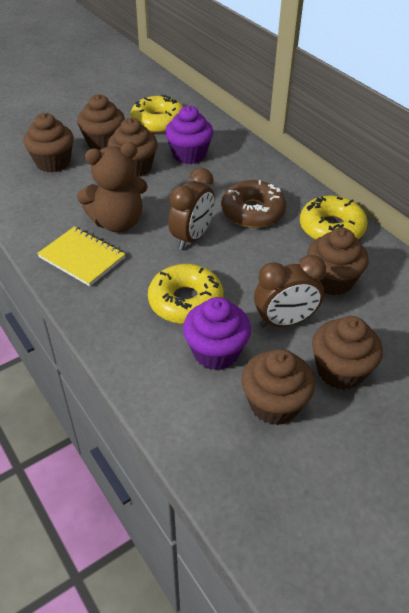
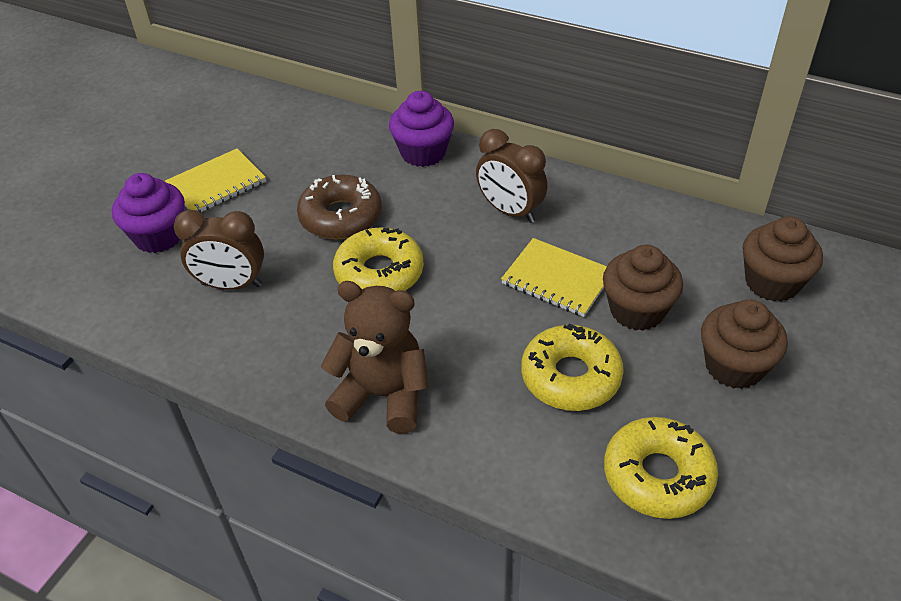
brown cupcake: 6 -> 3
yellow notebook: 1 -> 2

